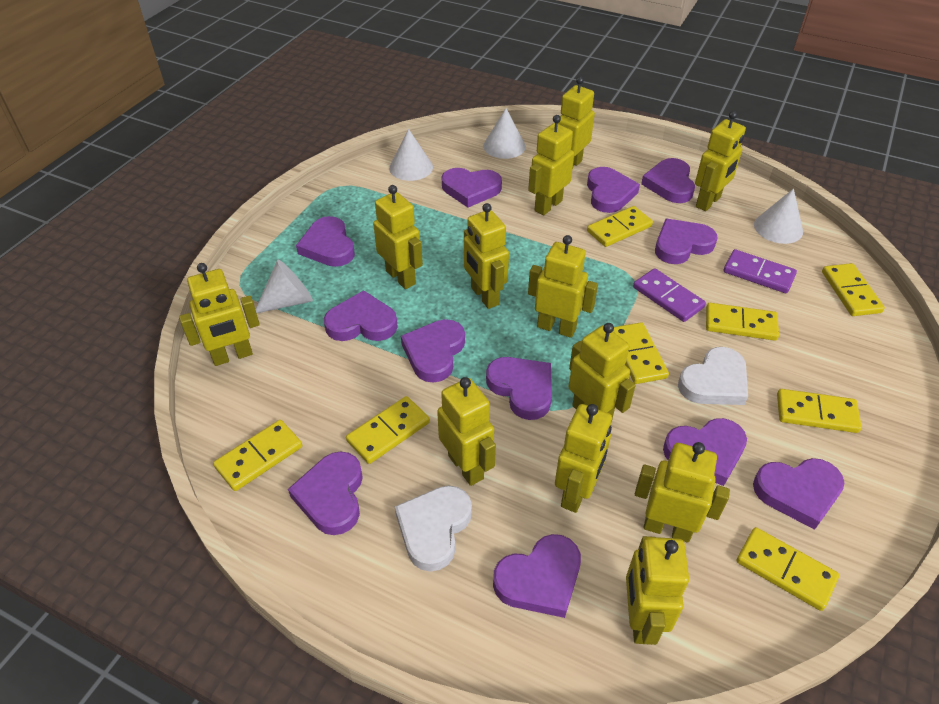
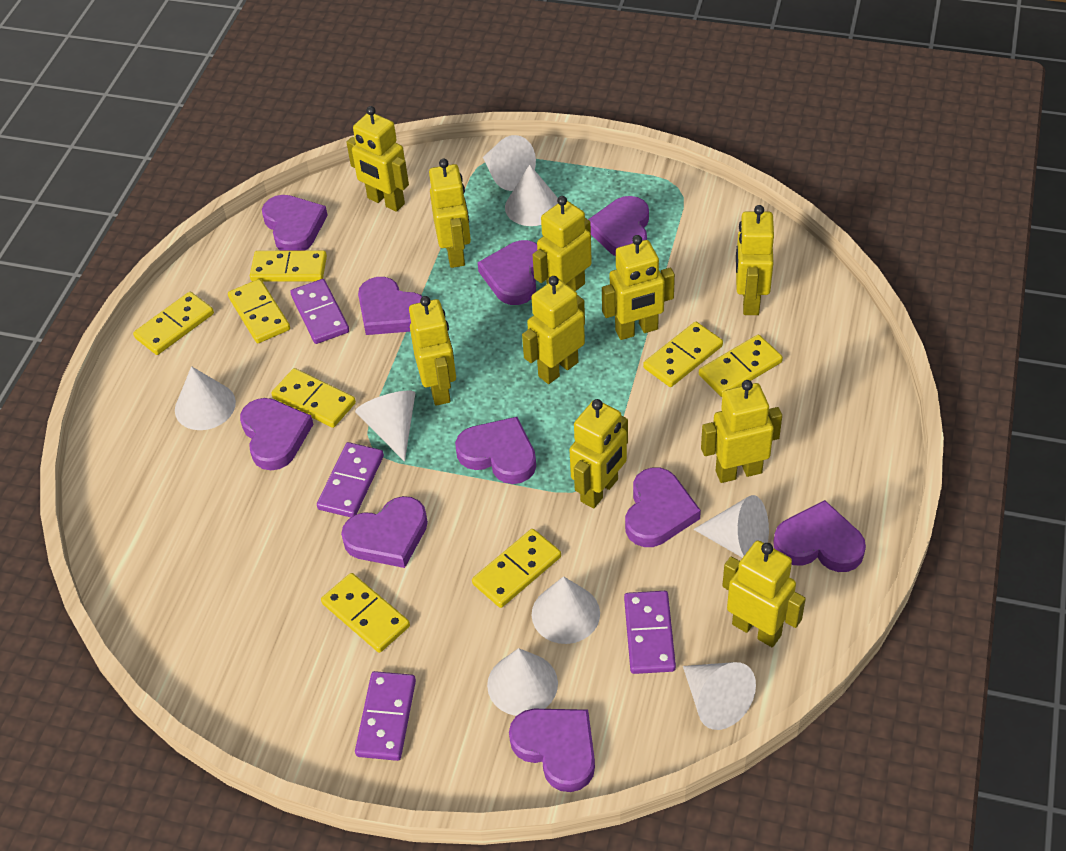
purple domino: 2 -> 4
purple heart: 12 -> 10
white cone: 4 -> 8
white heart: 2 -> 0
yellow robot: 12 -> 10

